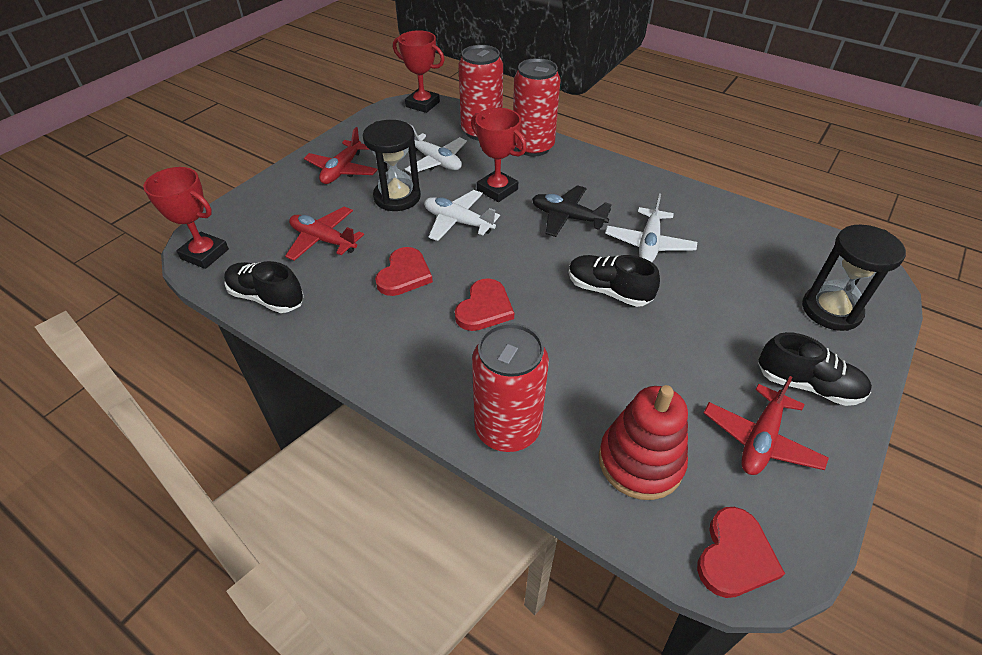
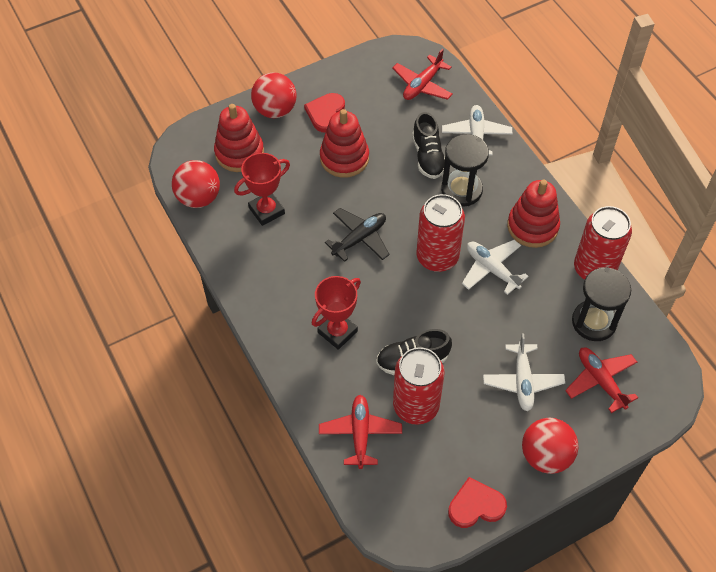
black shoe: 3 -> 2
red ball: 0 -> 3
red heart: 3 -> 2
red stacking toy: 1 -> 3
red trophy: 3 -> 2

